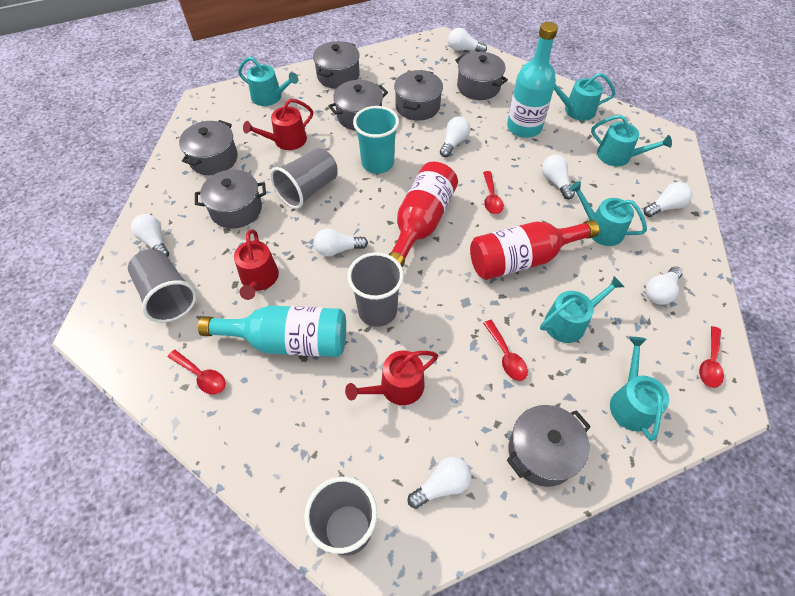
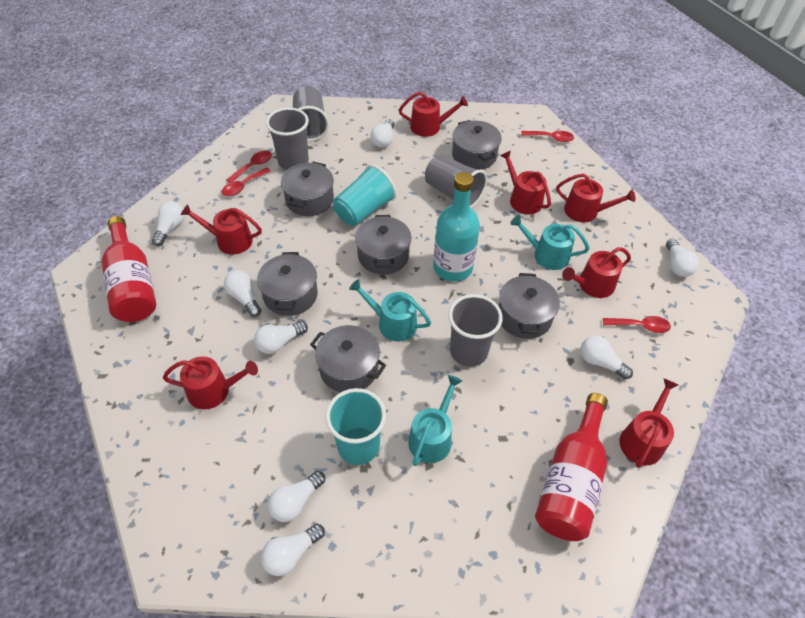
grey pot: 7 -> 6
red watering can: 3 -> 7
turquoise bottle: 2 -> 1
turquoise cup: 1 -> 2
turquoise watering can: 6 -> 3

